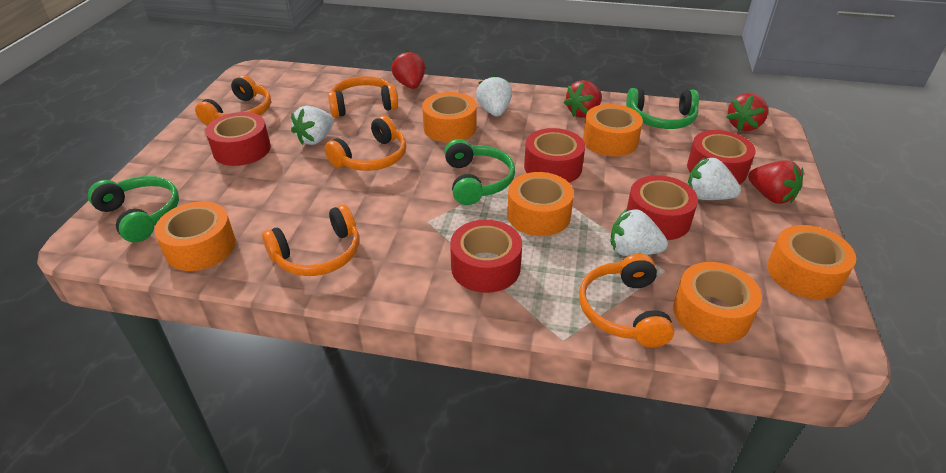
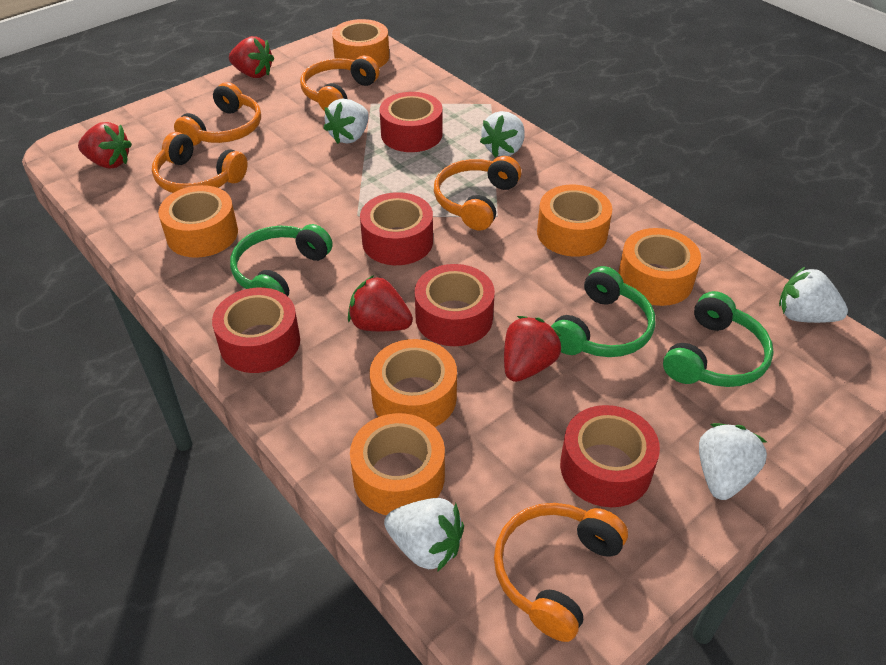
white strawberry: 4 -> 5

